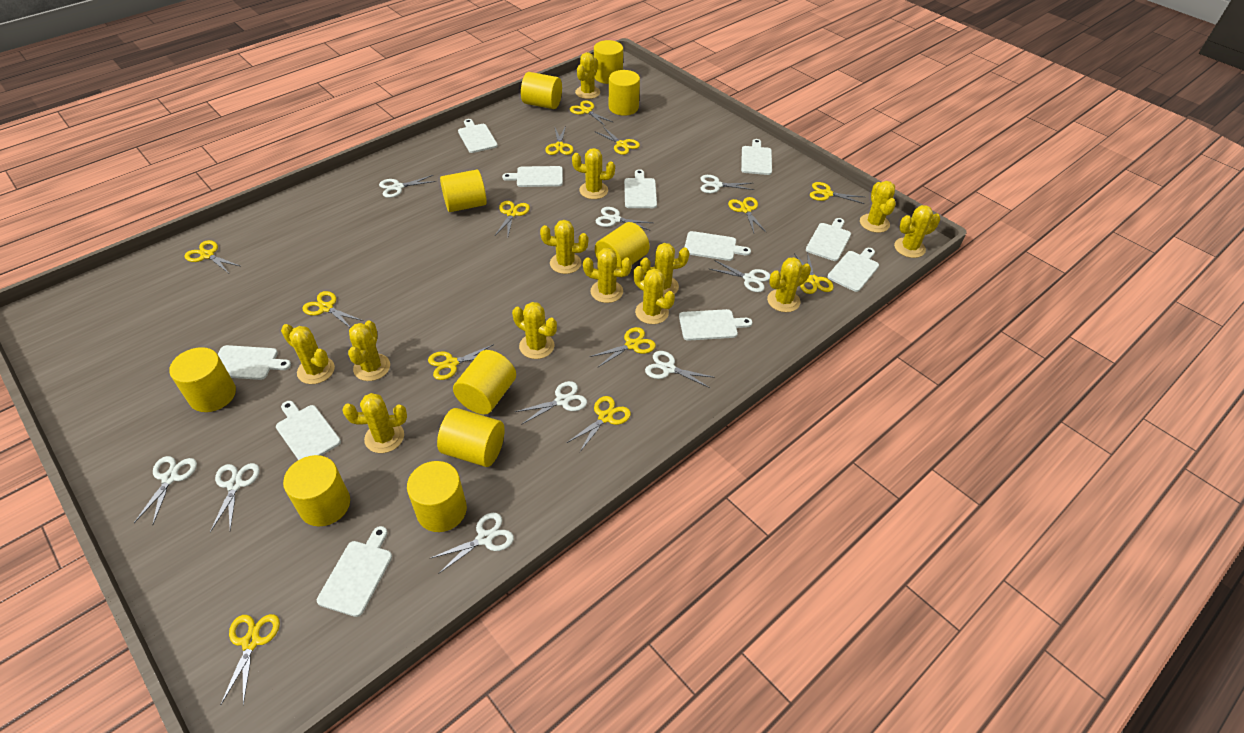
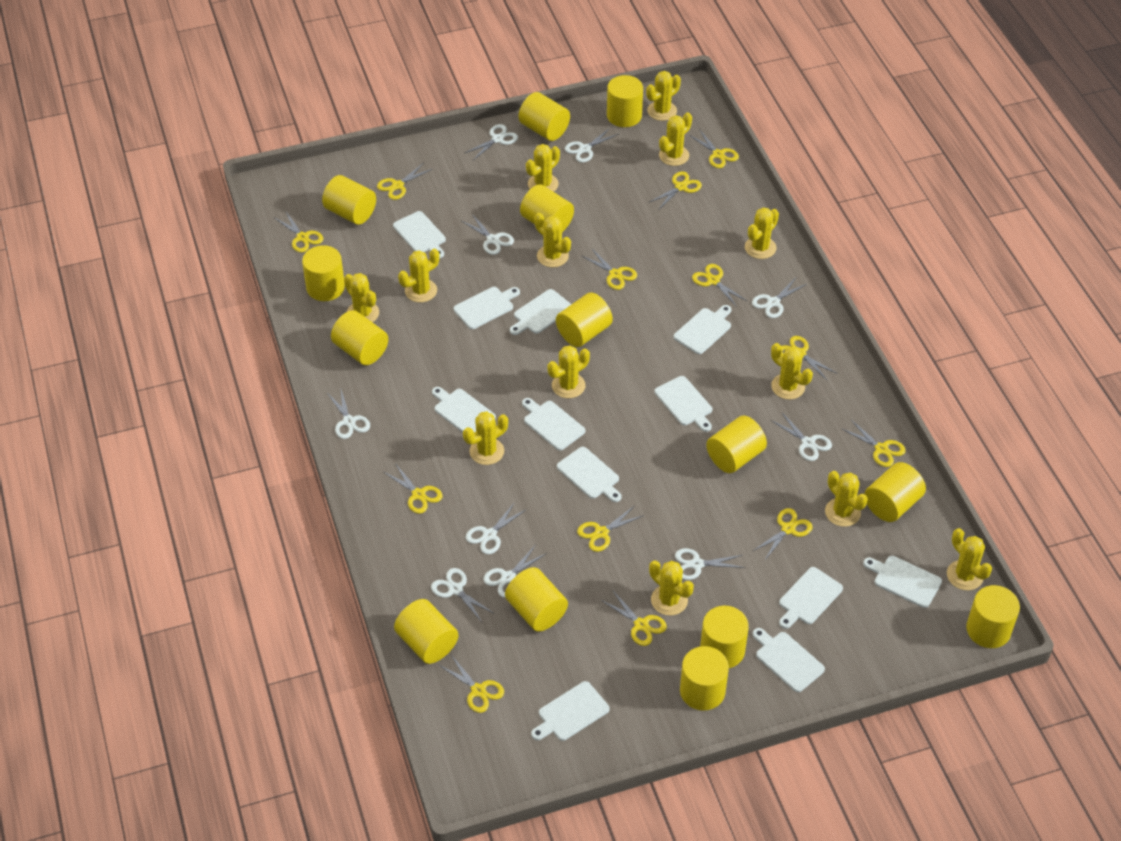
white cutting board: 11 -> 12
white scissors: 9 -> 10
yellow cylinder: 10 -> 14

